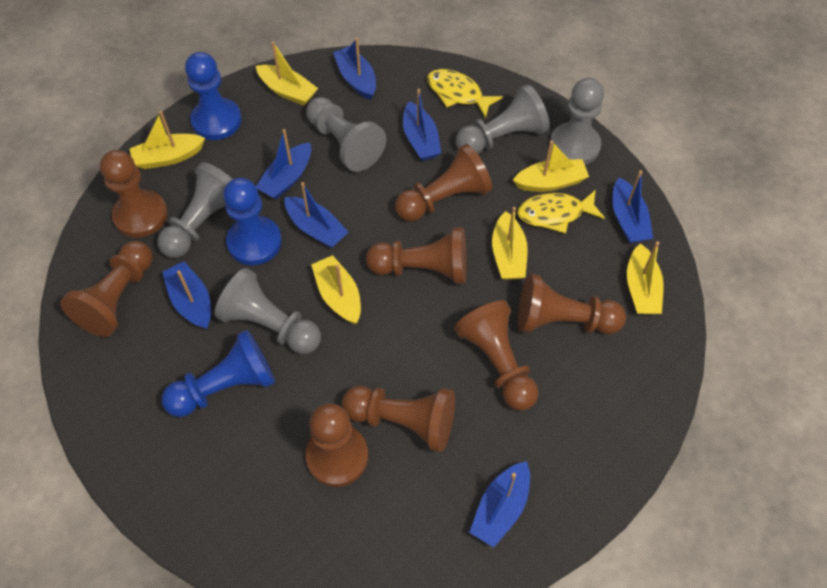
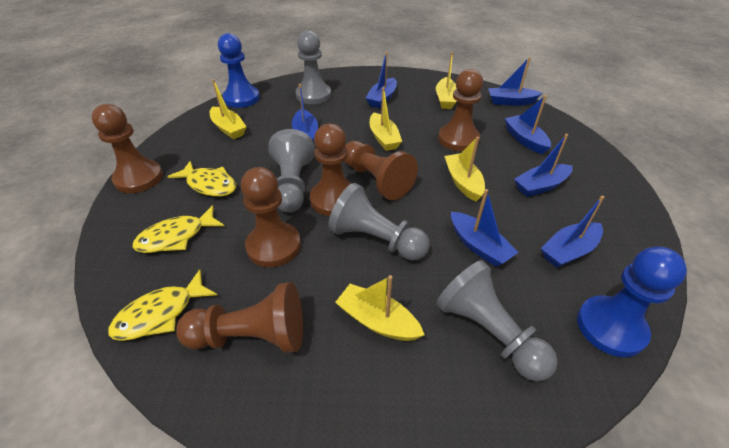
blue pawn: 3 -> 2
brown pawn: 8 -> 6
grey pawn: 5 -> 4
yellow boat: 6 -> 5
yellow fish: 2 -> 3

